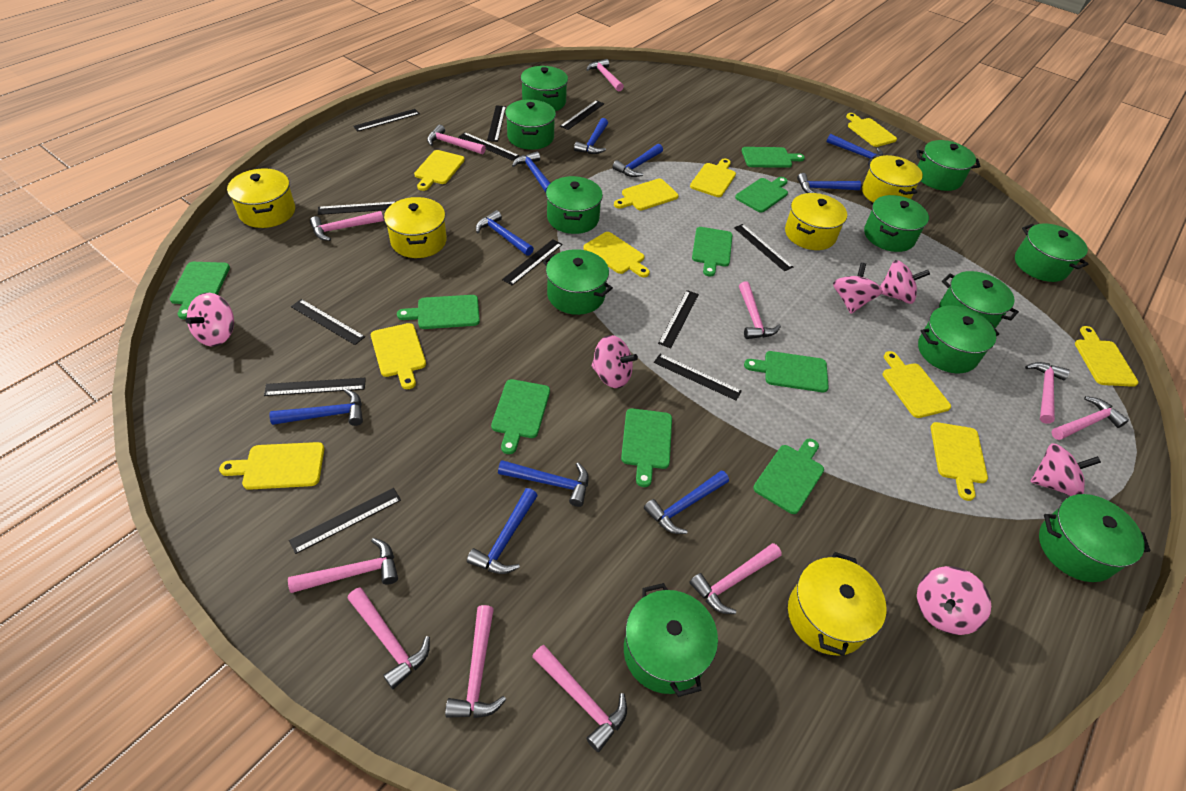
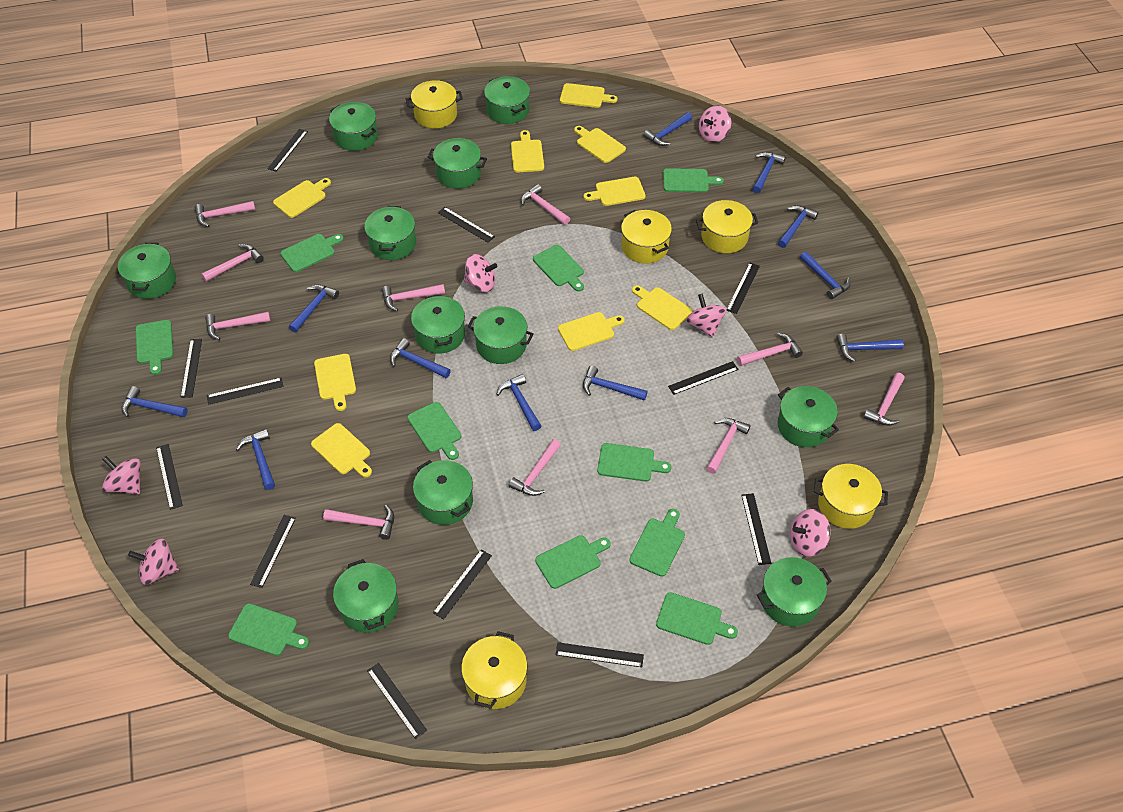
blue hammer: 10 -> 11
green cutting board: 9 -> 10
pink hammer: 11 -> 10
yellow cutting board: 10 -> 9

